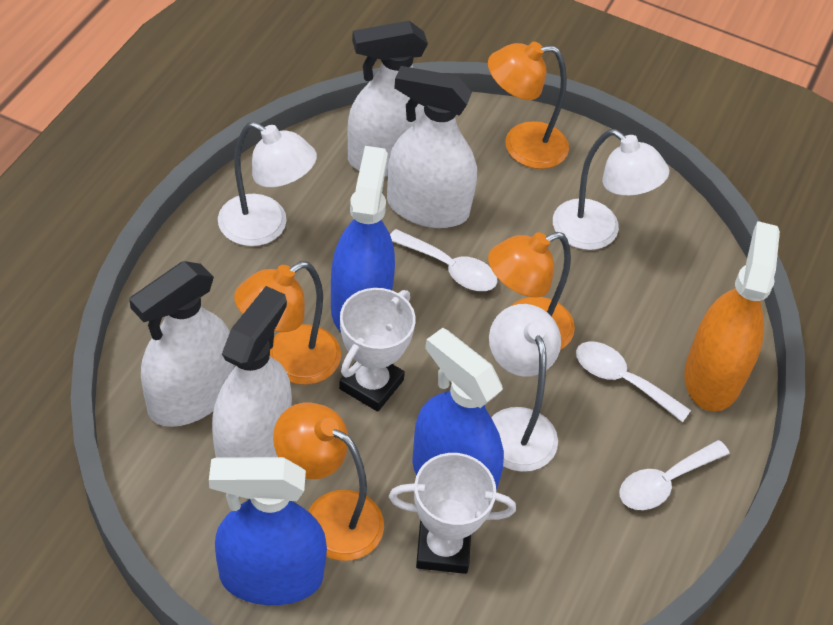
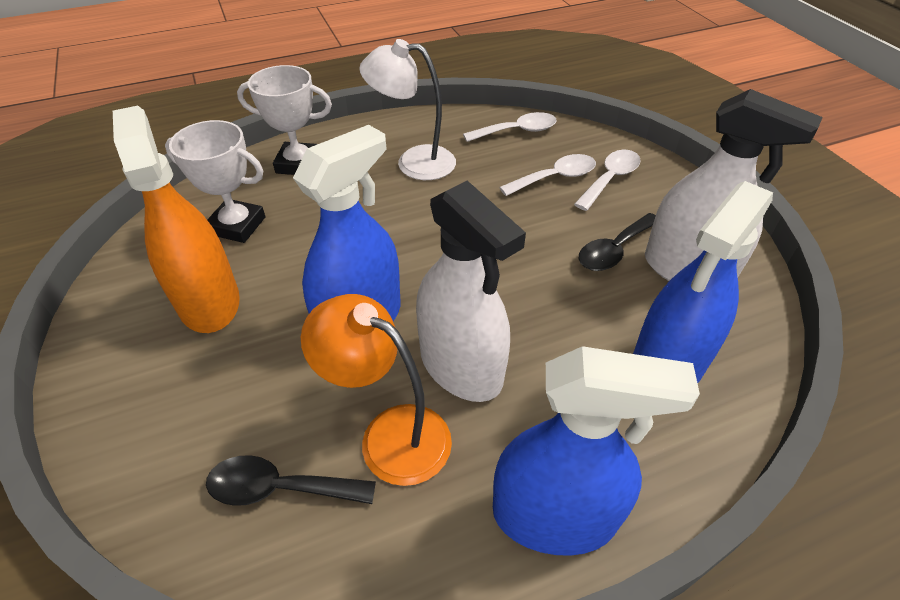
black spoon: 0 -> 2
orange lamp: 4 -> 1
white lamp: 3 -> 1
white spray bottle: 4 -> 2

